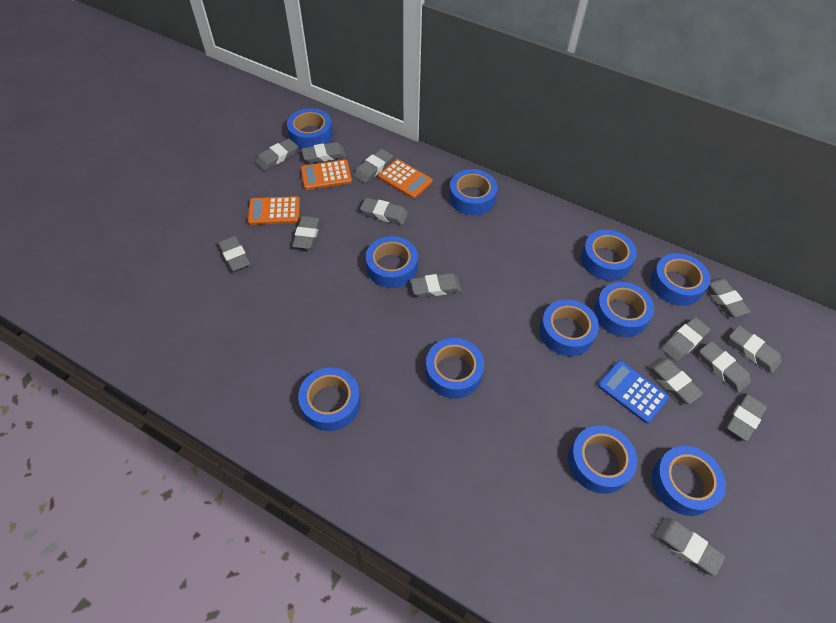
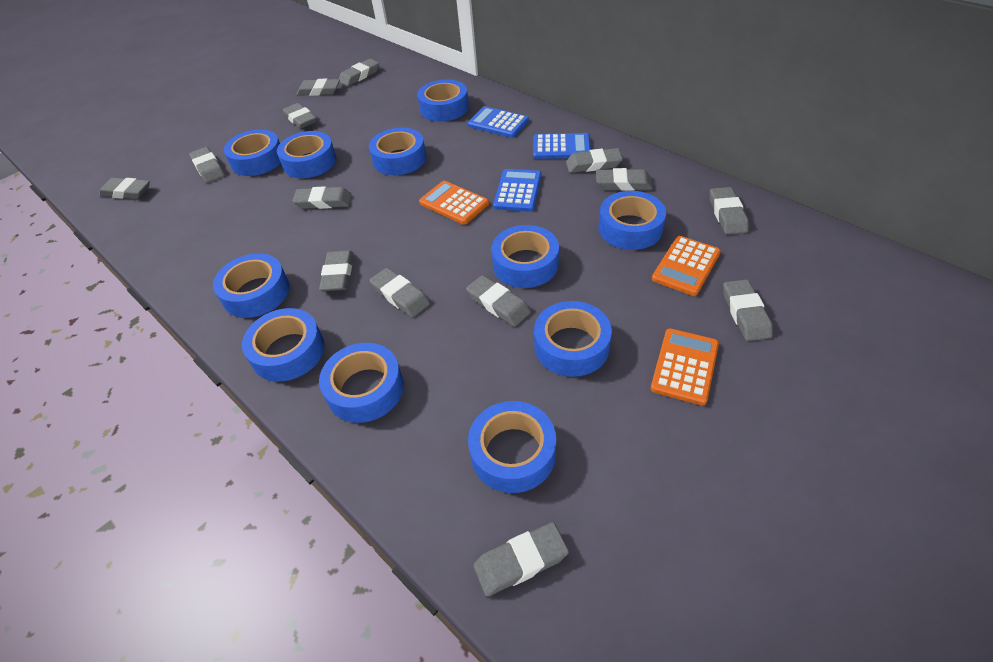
blue calculator: 1 -> 3

